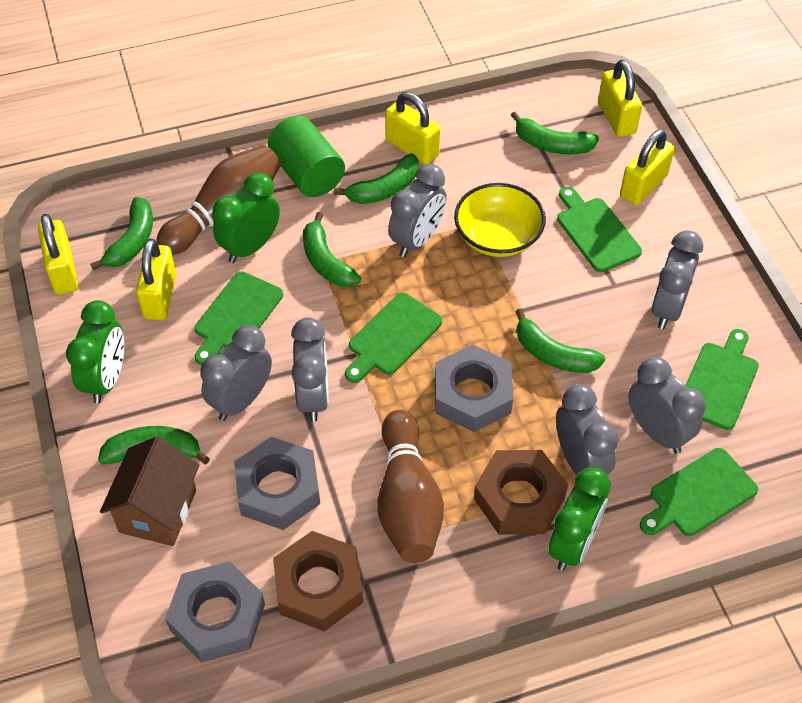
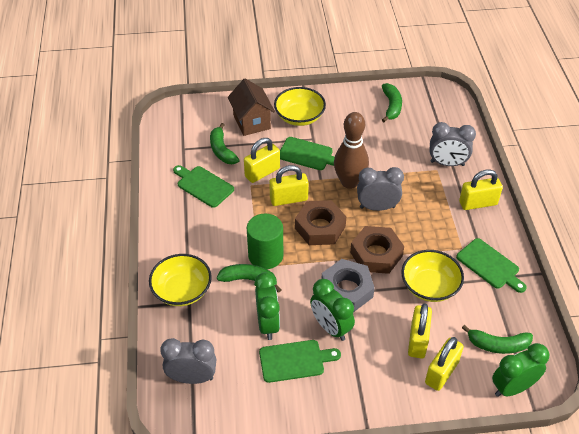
brown bowling pin: 2 -> 1
green banana: 6 -> 4
green cutting board: 5 -> 4
grey clock: 6 -> 3
grey nut: 3 -> 1
yellow bowl: 1 -> 3

